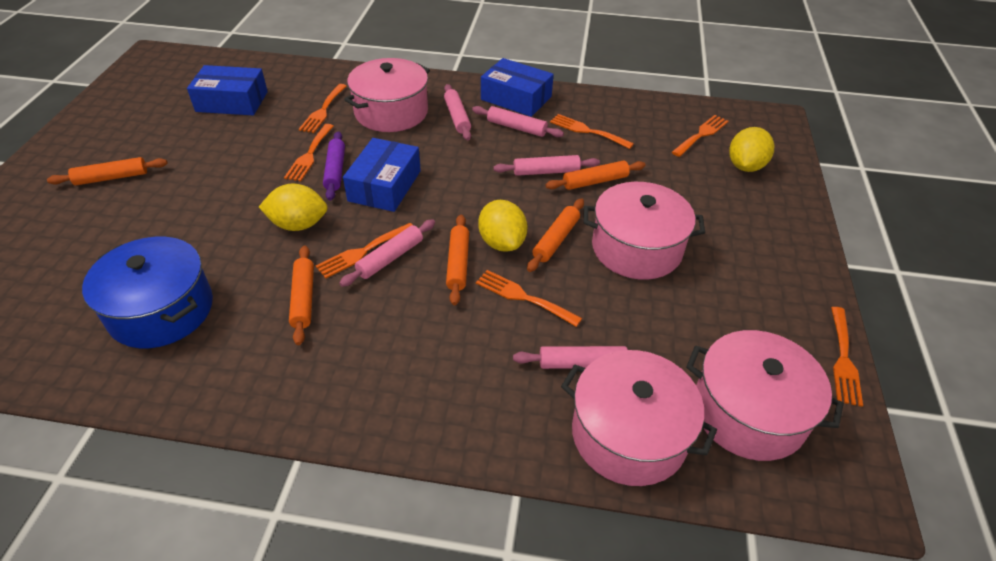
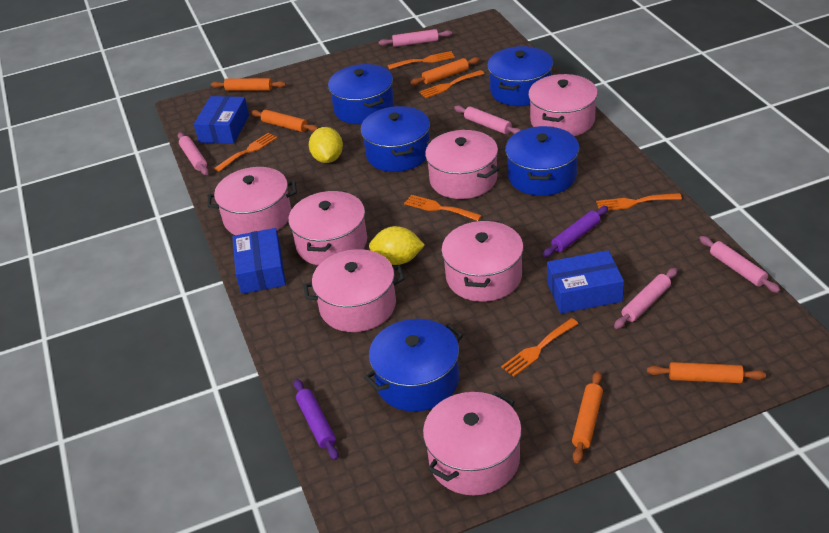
blue pot: 1 -> 5
orange fork: 7 -> 6
pink pot: 4 -> 7
purple rolling pin: 1 -> 2
yellow lemon: 3 -> 2

